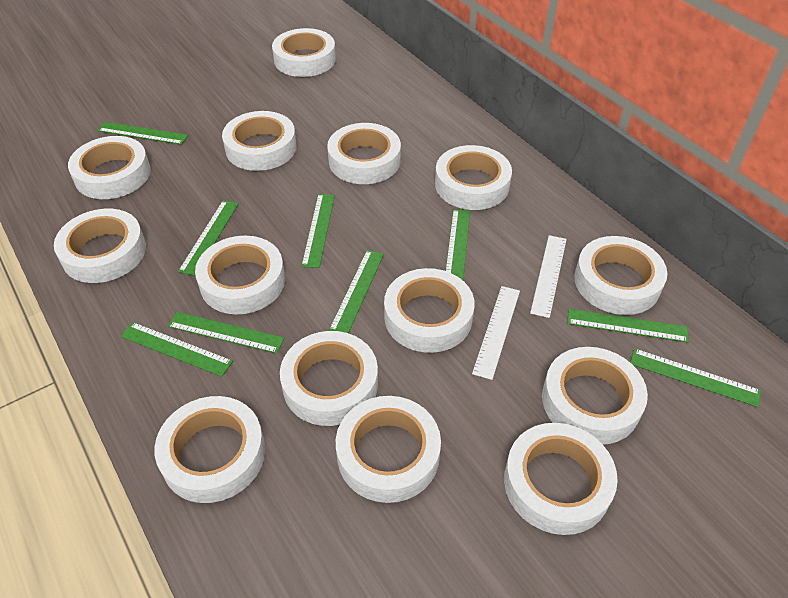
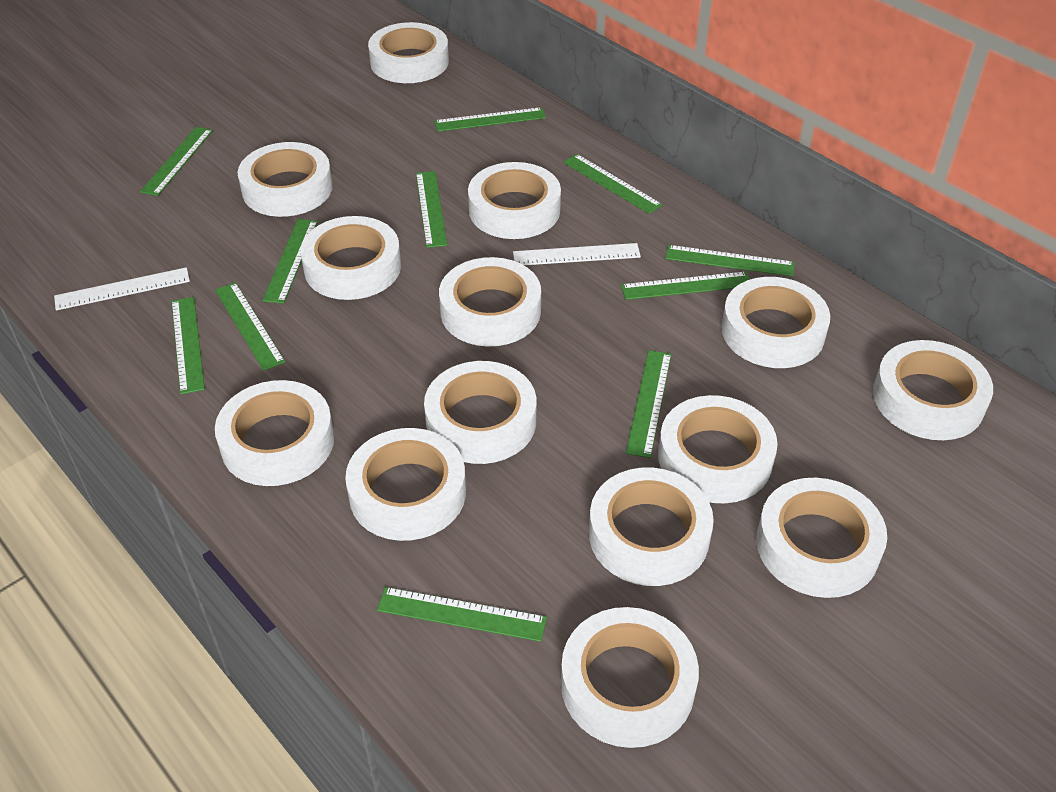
green ruler: 9 -> 11

